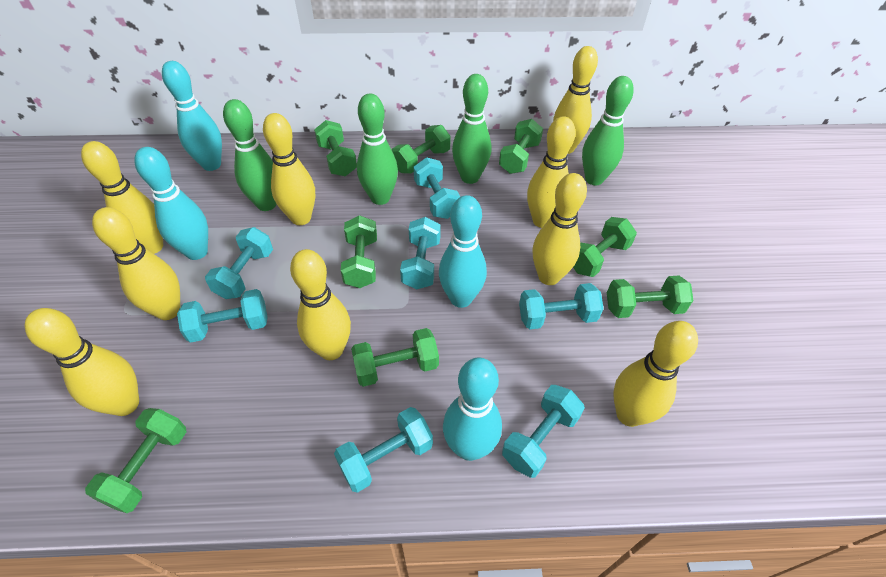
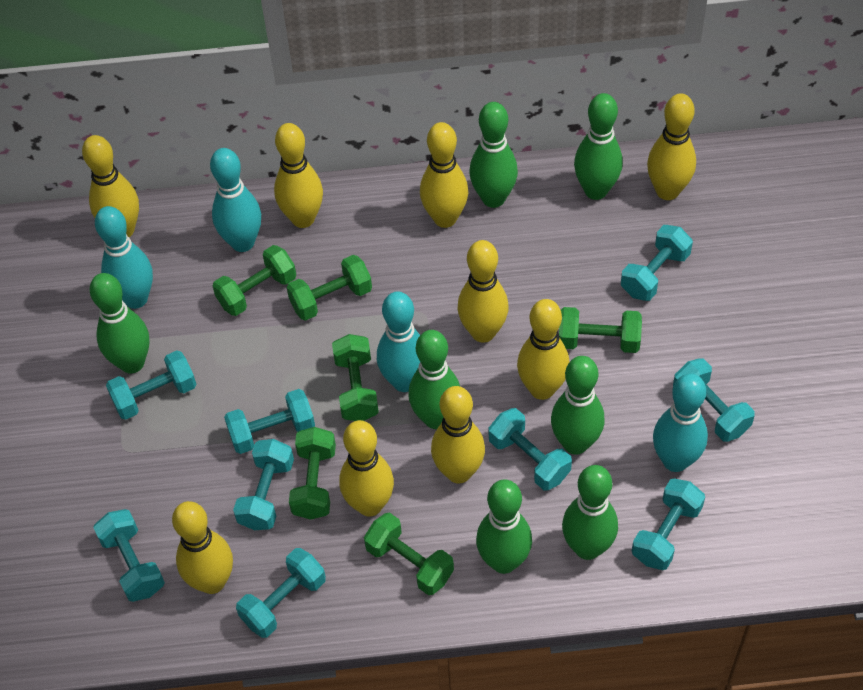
green bowling pin: 4 -> 7
green dumbbell: 8 -> 6
turquoise dumbbell: 7 -> 9

